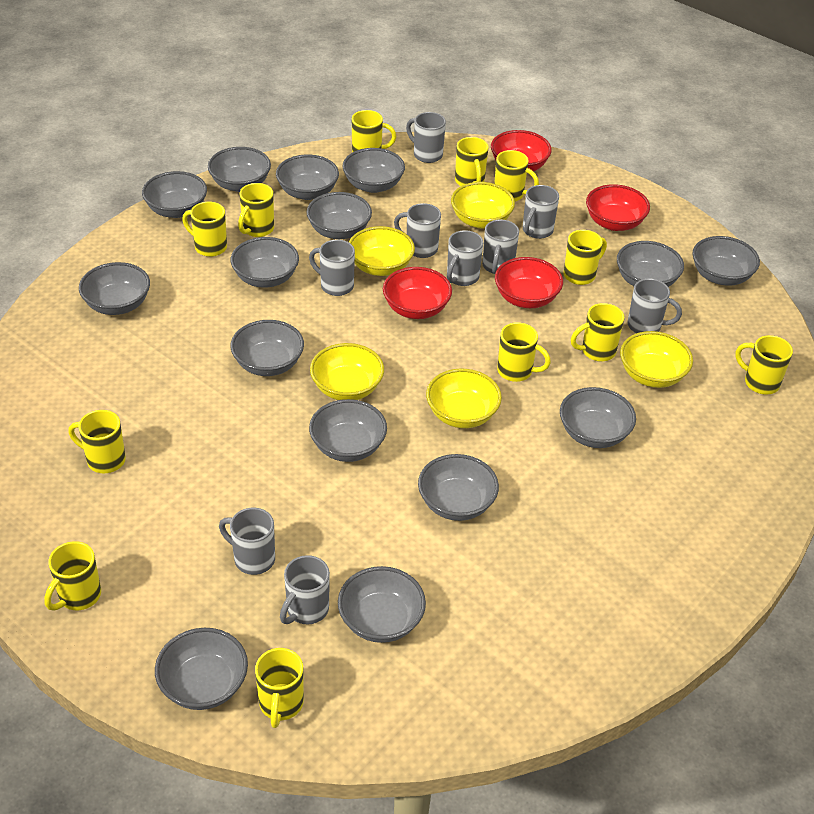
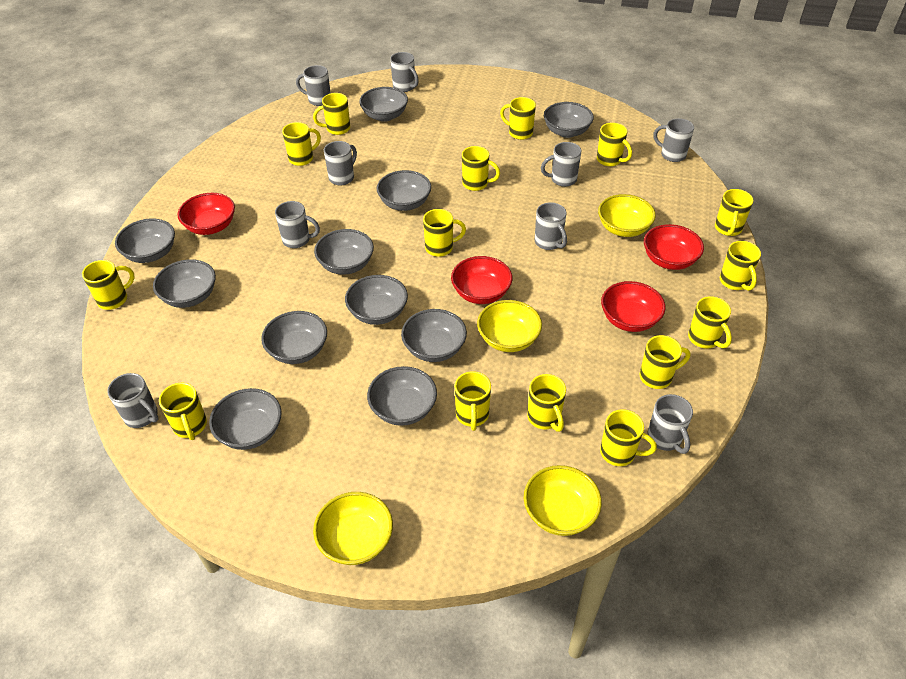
grey bowl: 15 -> 11
yellow bowl: 5 -> 4
yellow mug: 12 -> 15

